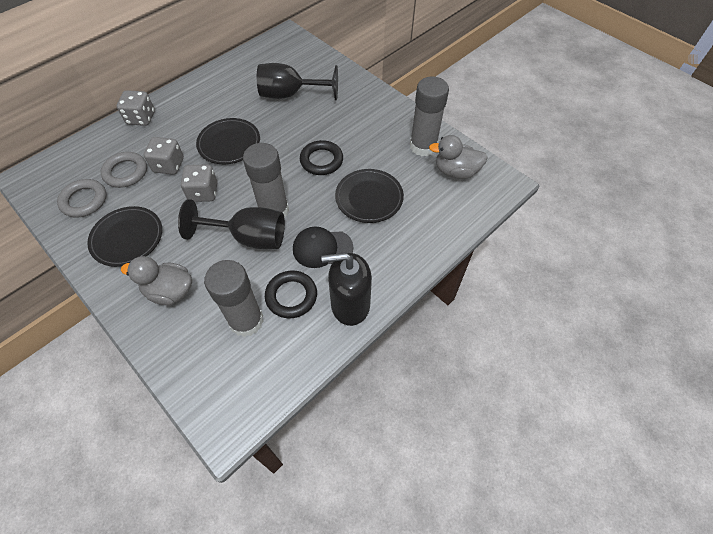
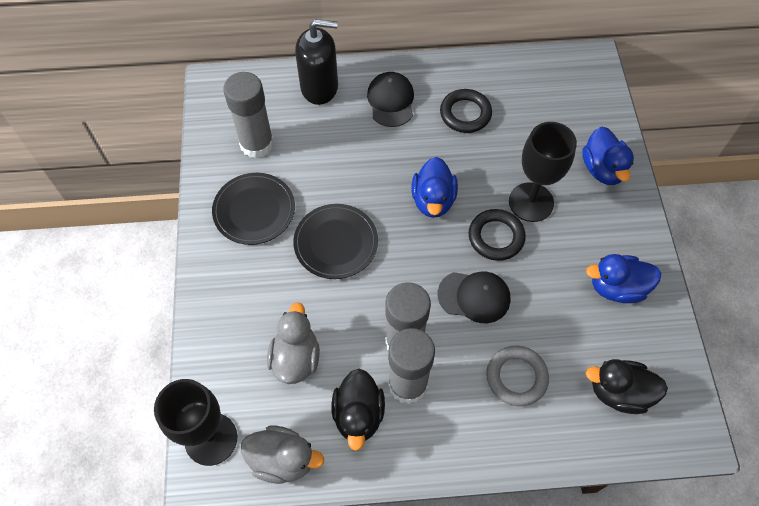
black cap: 1 -> 2
black duck: 0 -> 2
black plate: 3 -> 2
blue duck: 0 -> 3
grey dice: 3 -> 0
grey ring: 2 -> 1

